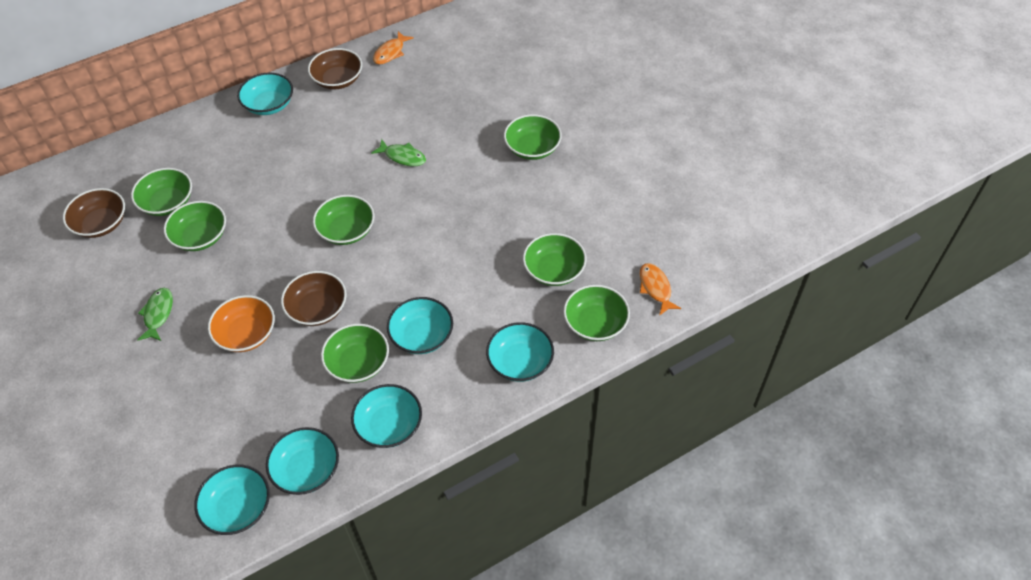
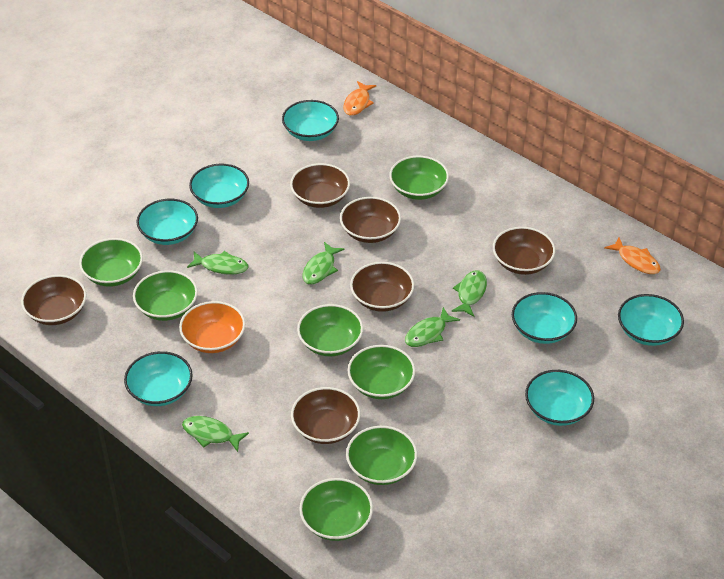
brown bowl: 3 -> 6
green fish: 2 -> 5
turquoise bowl: 6 -> 7

